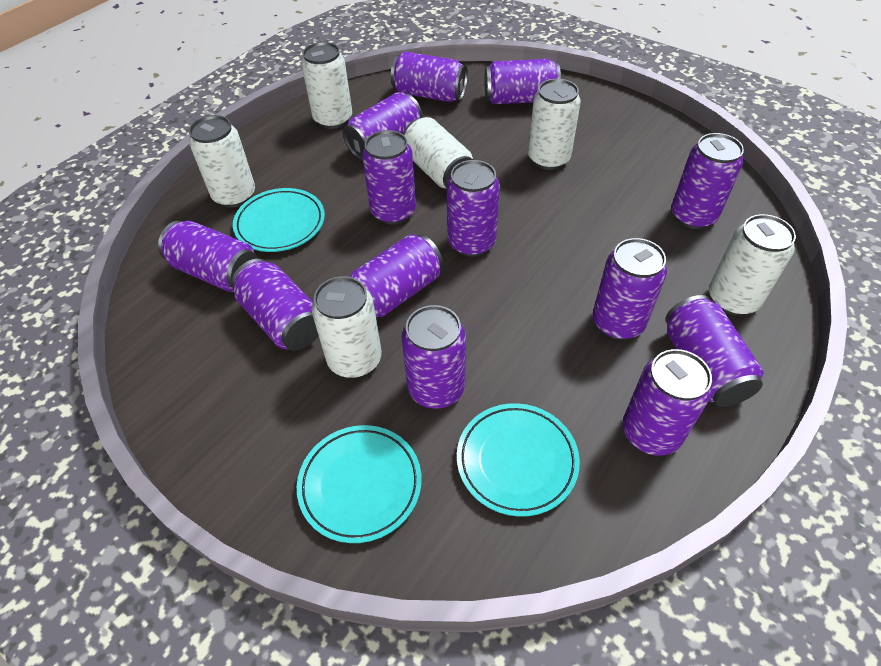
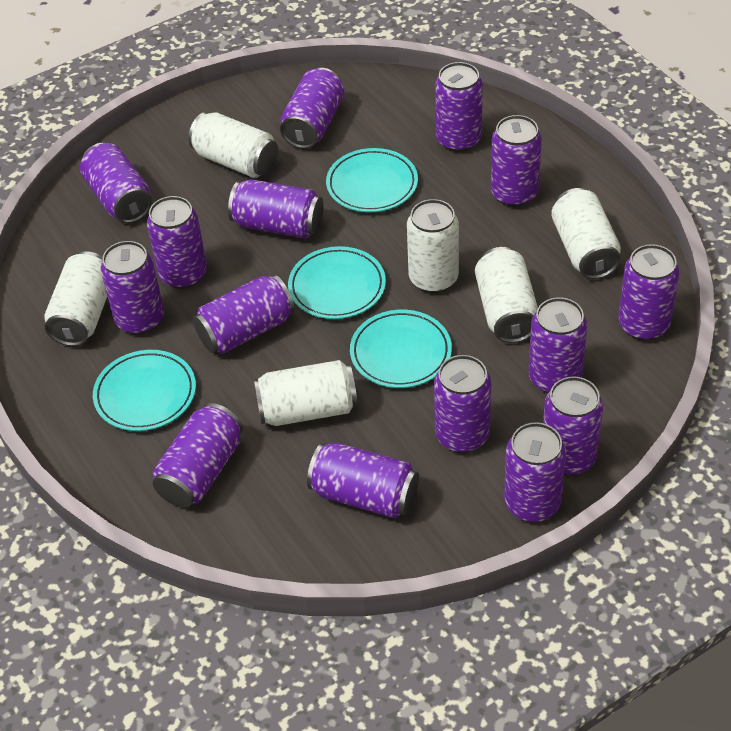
purple can: 13 -> 15
turquoise plate: 3 -> 4

